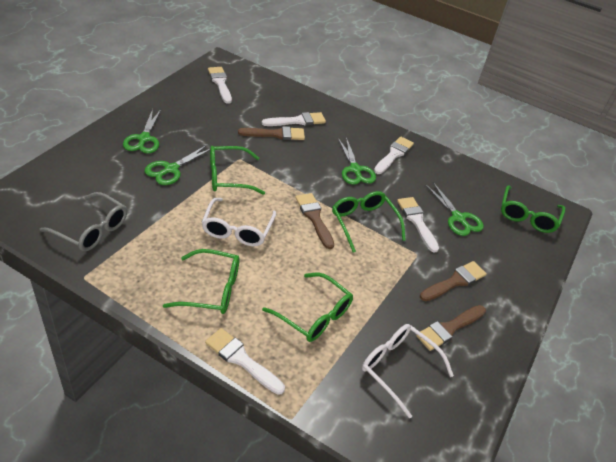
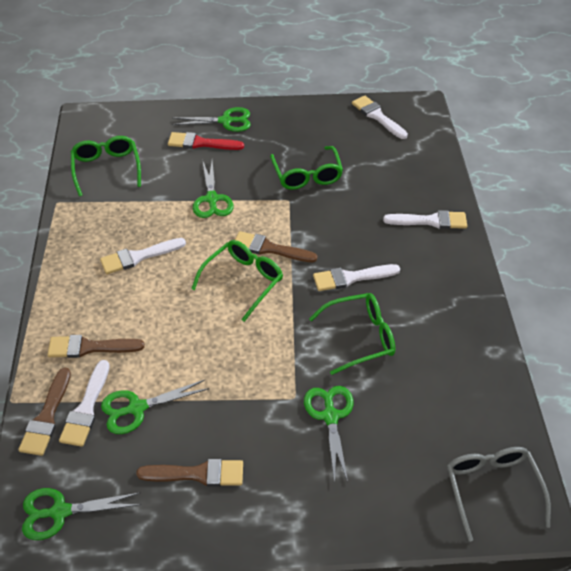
green glasses: 5 -> 4
green scissors: 4 -> 5
red brush: 0 -> 1
white glasses: 2 -> 0

